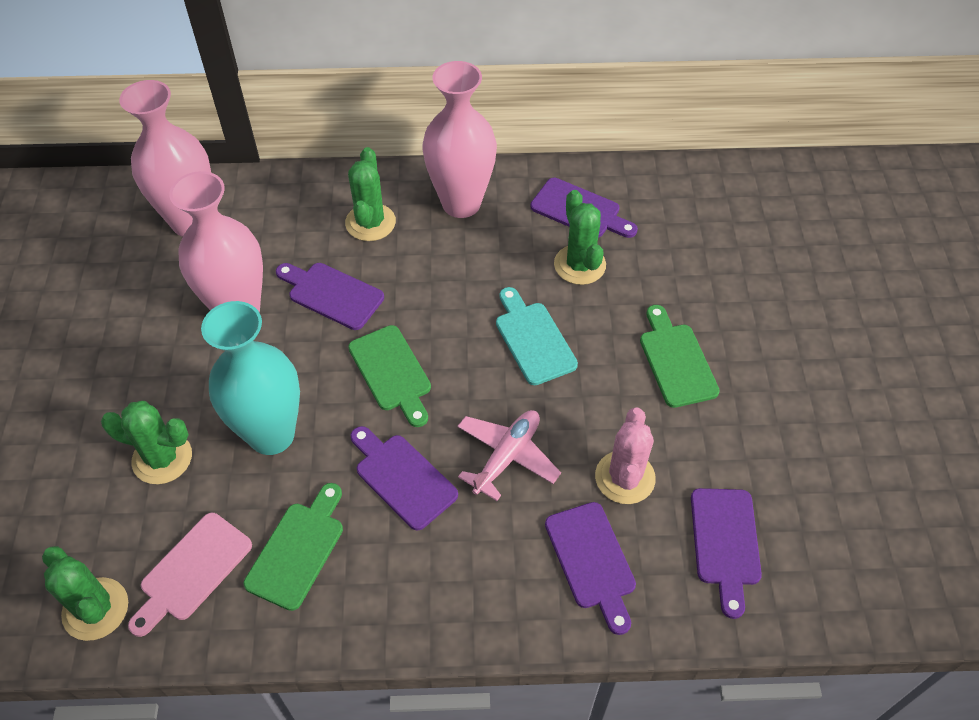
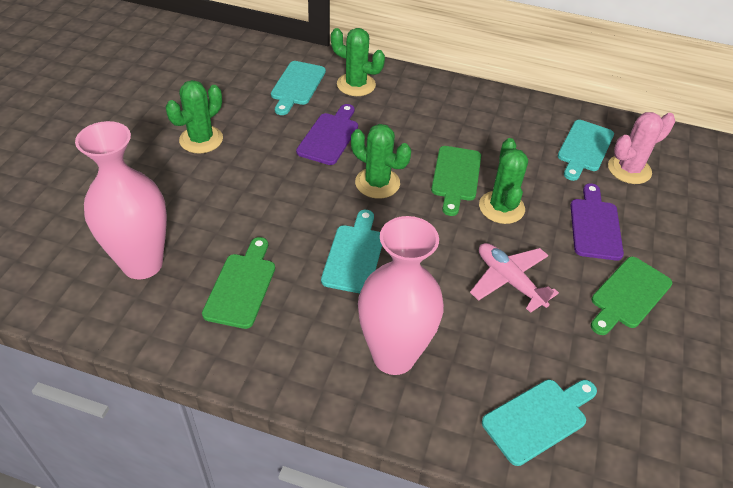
pink cutting board: 1 -> 0
pink vase: 3 -> 2
purple cutting board: 5 -> 2
turquoise cutting board: 1 -> 4
turquoise vase: 1 -> 0

